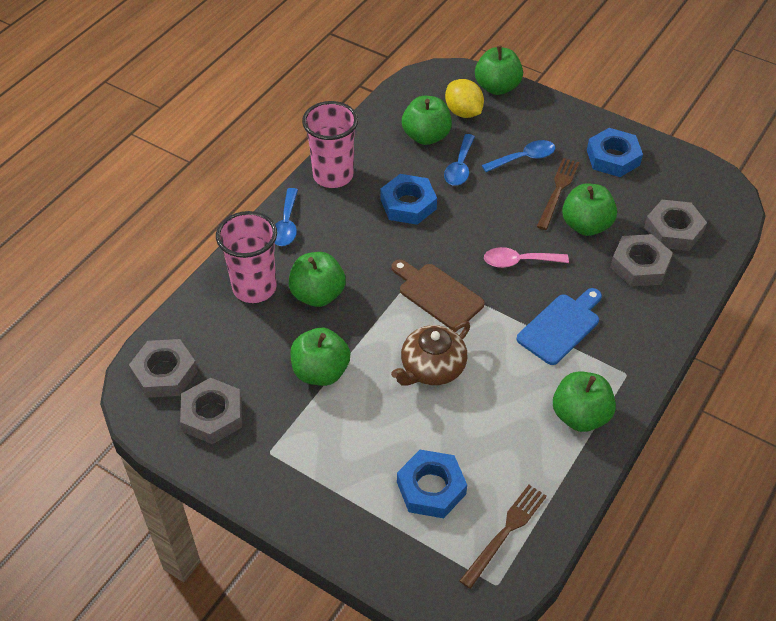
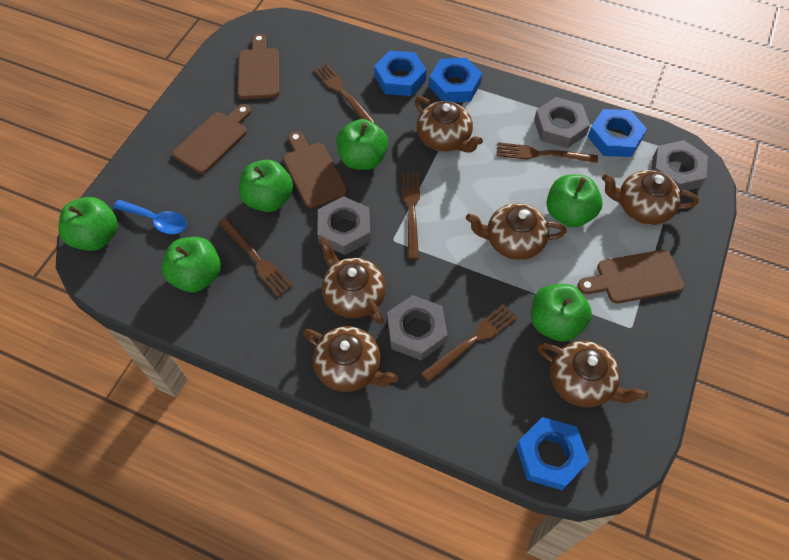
blue cutting board: 1 -> 0
blue nut: 3 -> 4
blue spoon: 3 -> 1
brown cutting board: 1 -> 4
brown fork: 2 -> 5
brown teapot: 1 -> 6
pink cup: 2 -> 0
pink spoon: 1 -> 0
yellow lemon: 1 -> 0

